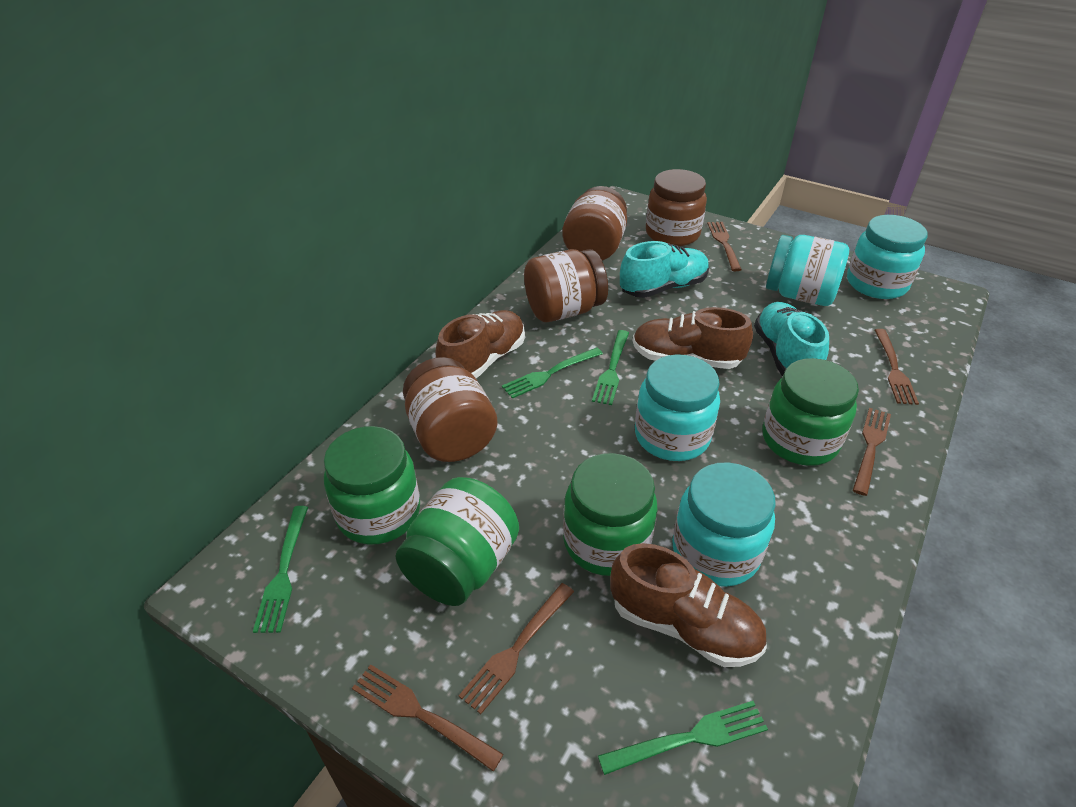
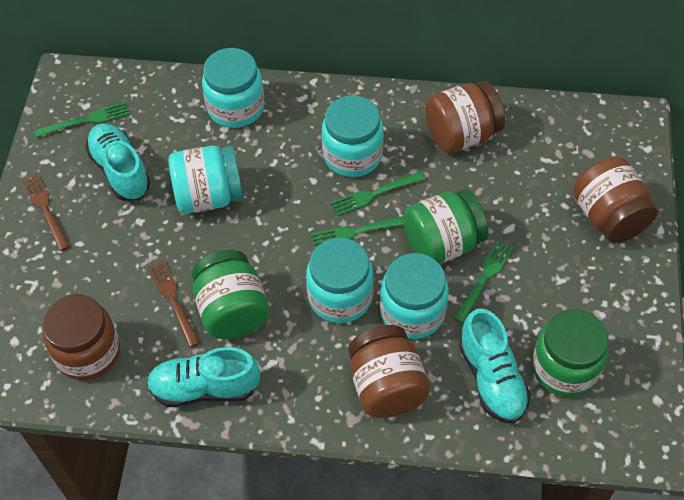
brown fork: 5 -> 2
brown shoe: 3 -> 0
green jar: 4 -> 3
turquoise jar: 4 -> 5
turquoise shoe: 2 -> 3

